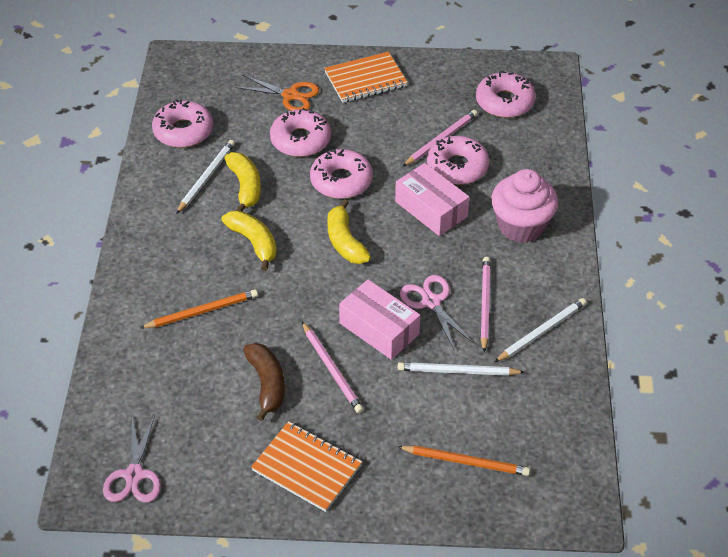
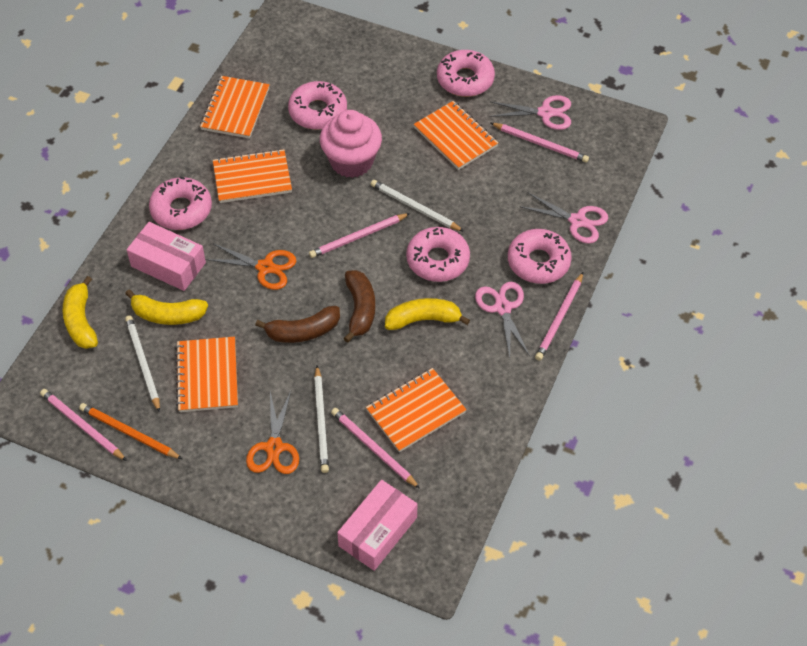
brown banana: 1 -> 2
orange notebook: 2 -> 5
orange pencil: 2 -> 1
orange scissors: 1 -> 2
pink pencil: 3 -> 5
pink scissors: 2 -> 3

